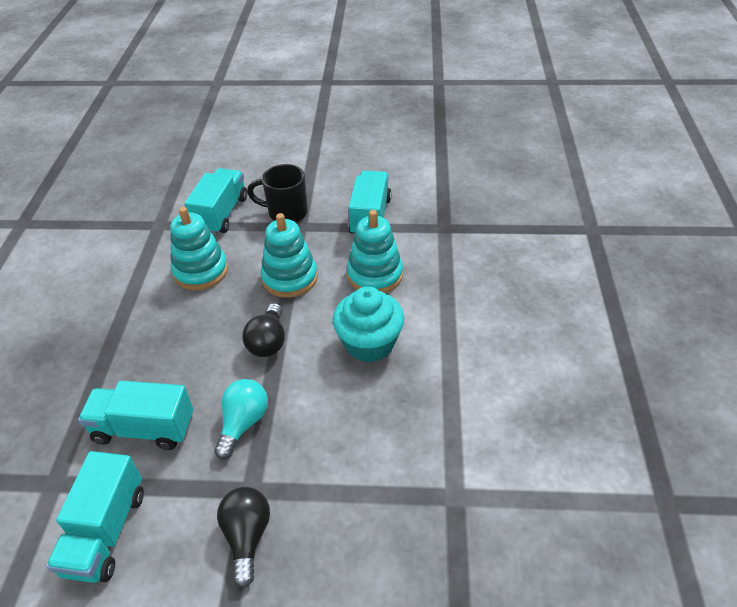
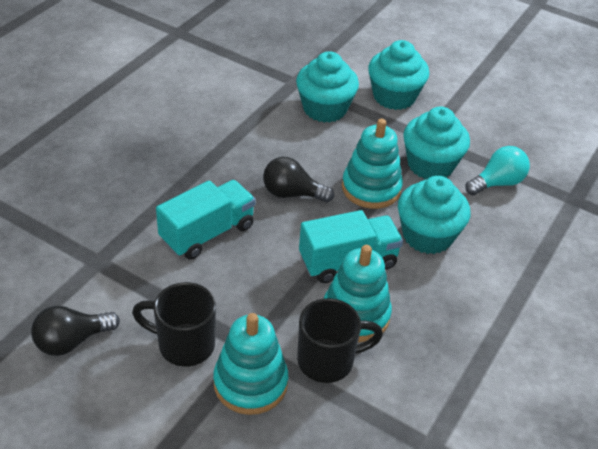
black mug: 1 -> 2
turquoise cupcake: 1 -> 4
turquoise truck: 4 -> 2

